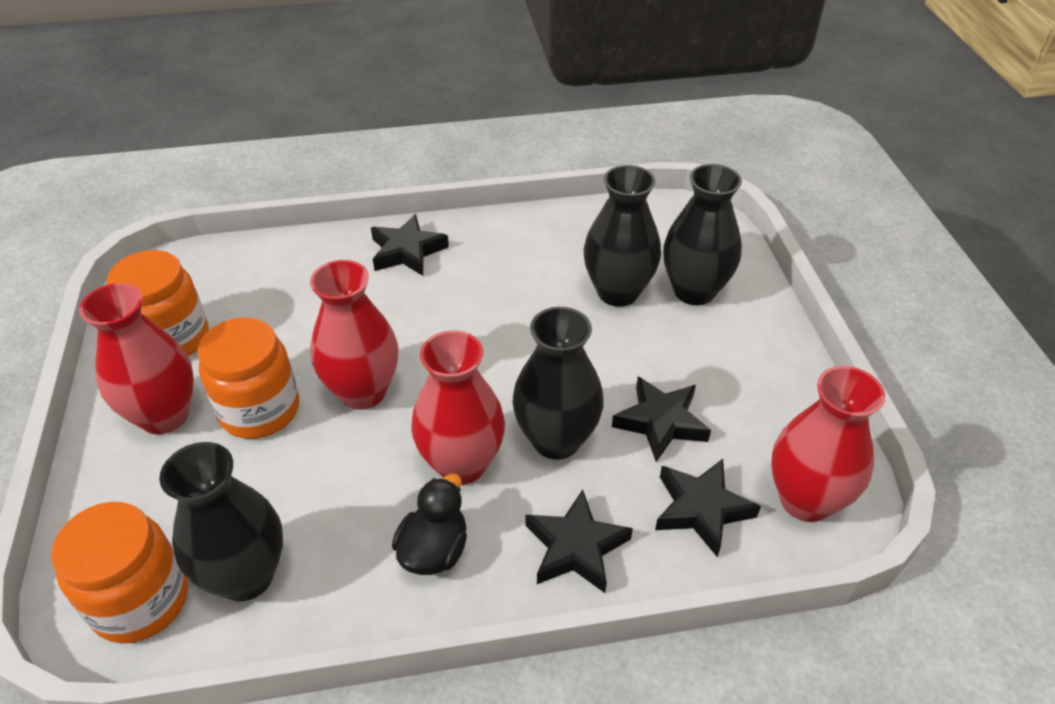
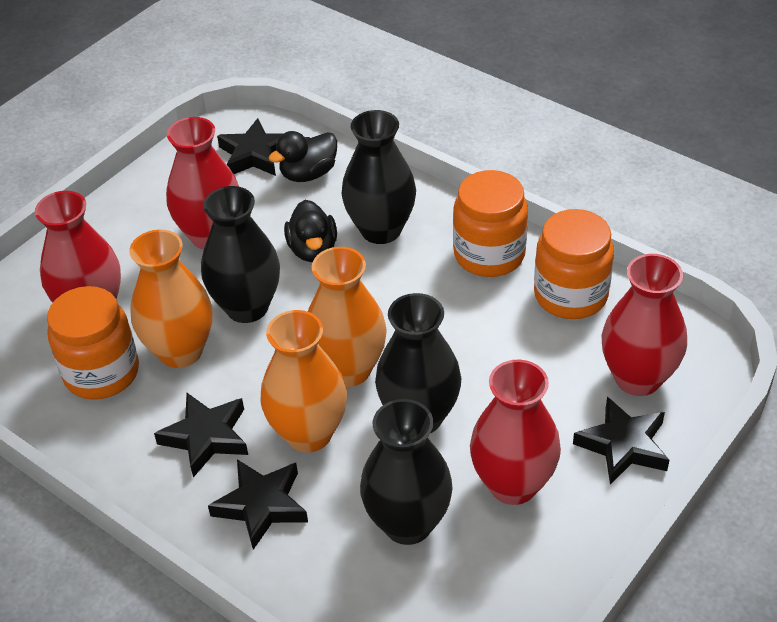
black duck: 1 -> 2
orange vase: 0 -> 3

